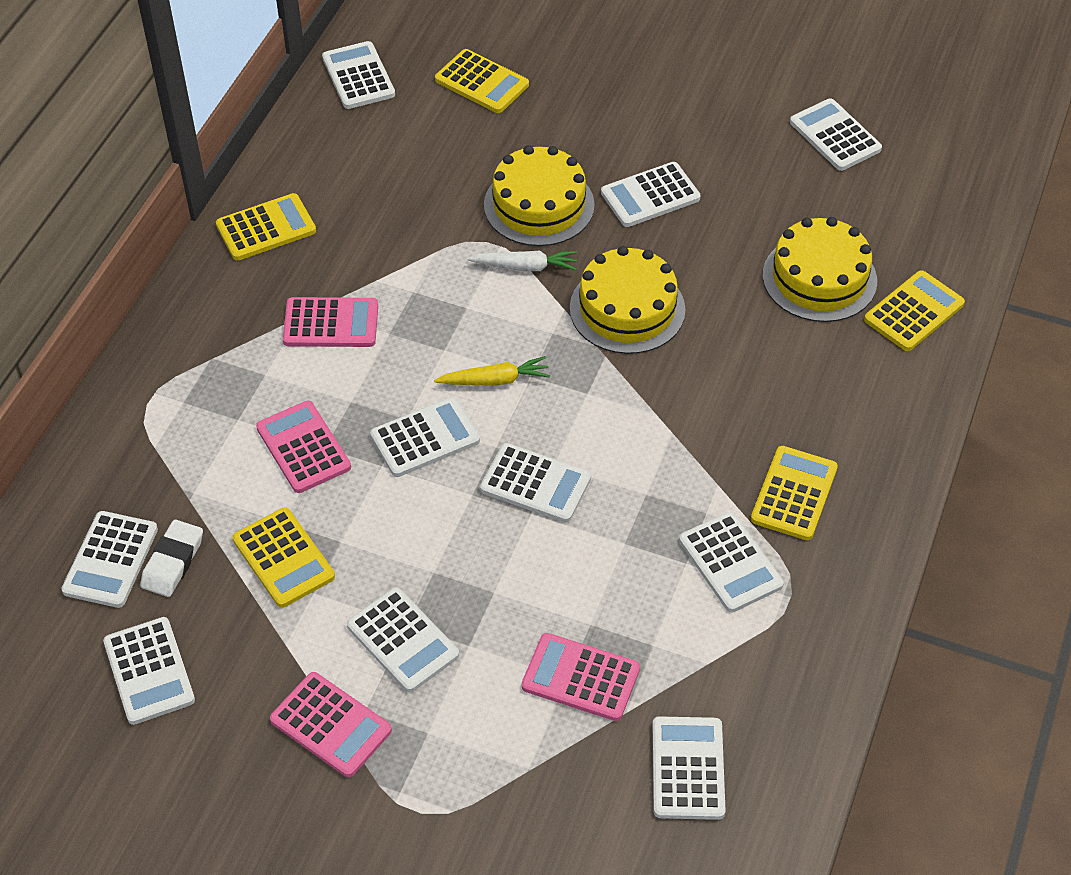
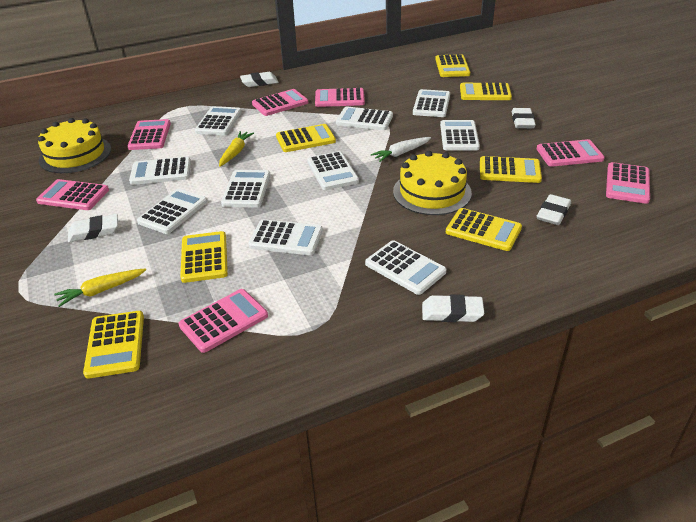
pink calculator: 4 -> 7
white eraser: 1 -> 5
yellow cake: 3 -> 2
yellow calculator: 5 -> 7
yellow carrot: 1 -> 2

